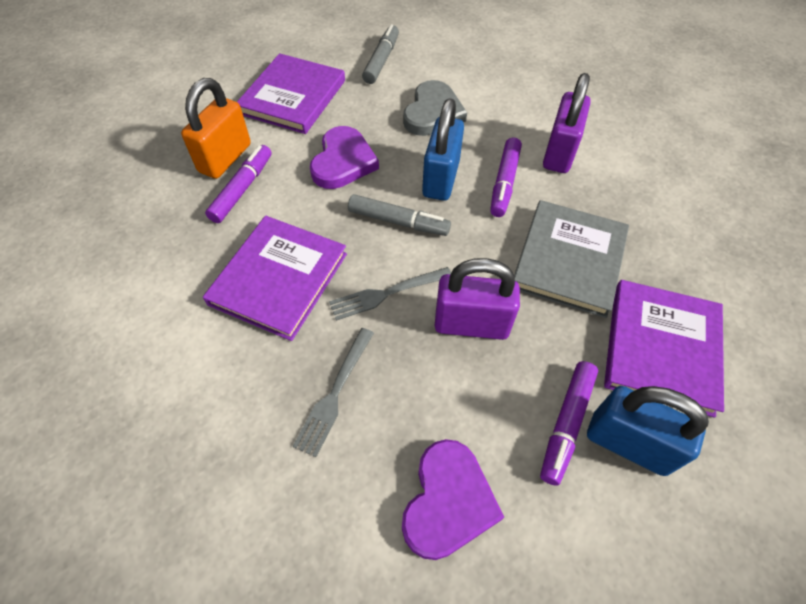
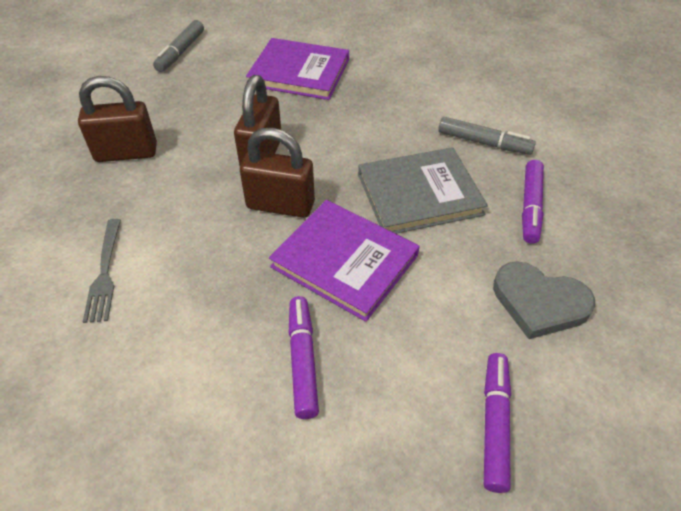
blue padlock: 2 -> 0
brown padlock: 0 -> 3
grey fork: 2 -> 1
orange padlock: 1 -> 0
purple book: 3 -> 2
purple heart: 2 -> 0
purple padlock: 2 -> 0

